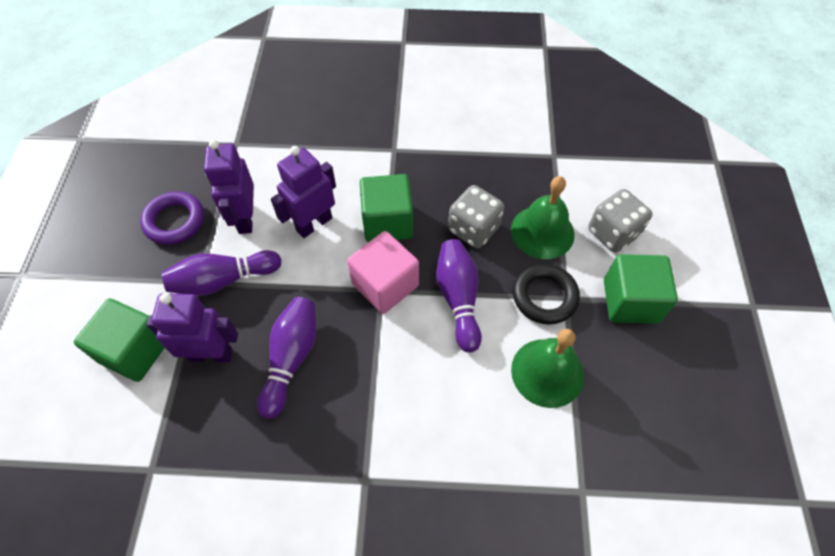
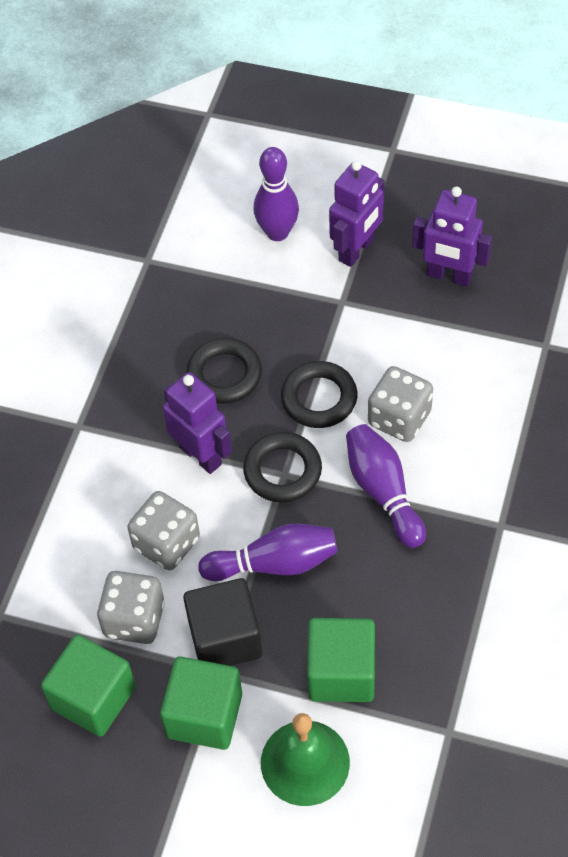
black cube: 0 -> 1
black ring: 1 -> 3
green bell: 2 -> 1
grey dice: 2 -> 3
pink cube: 1 -> 0
purple ring: 1 -> 0

